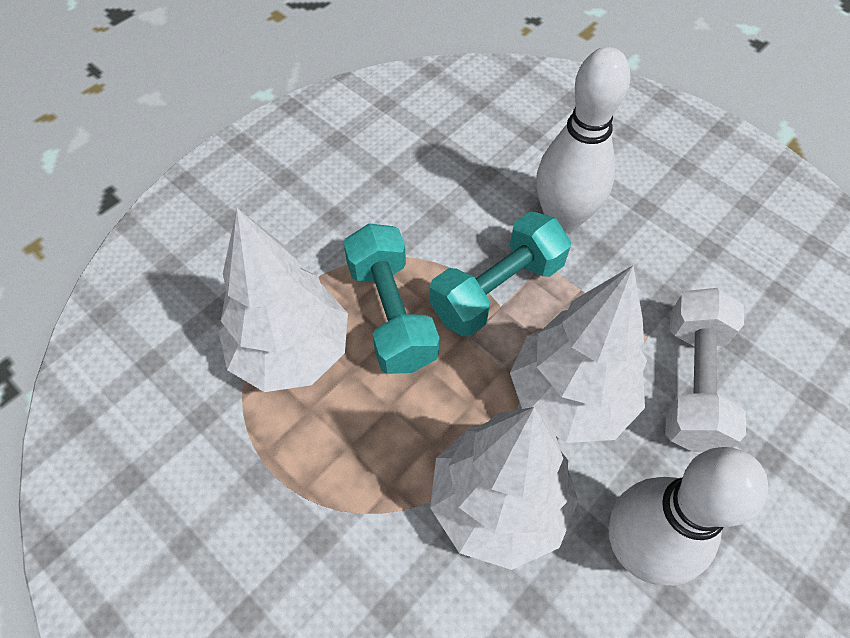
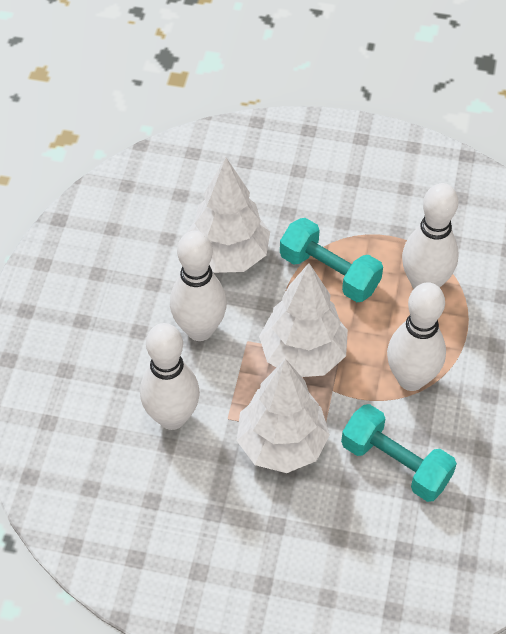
white bowling pin: 2 -> 4
white dumbbell: 1 -> 0

